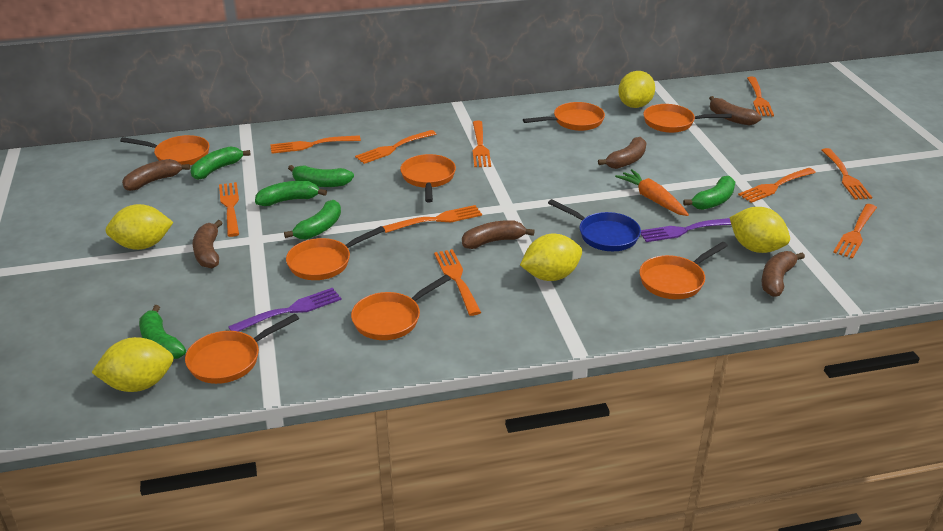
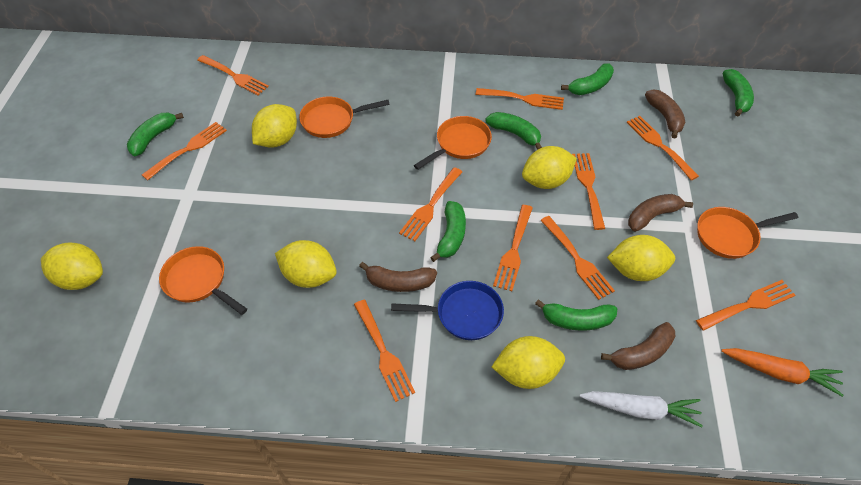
brown banana: 6 -> 4
orange pan: 8 -> 4
purple fork: 2 -> 0
white carrot: 0 -> 1
yellow lemon: 5 -> 6

